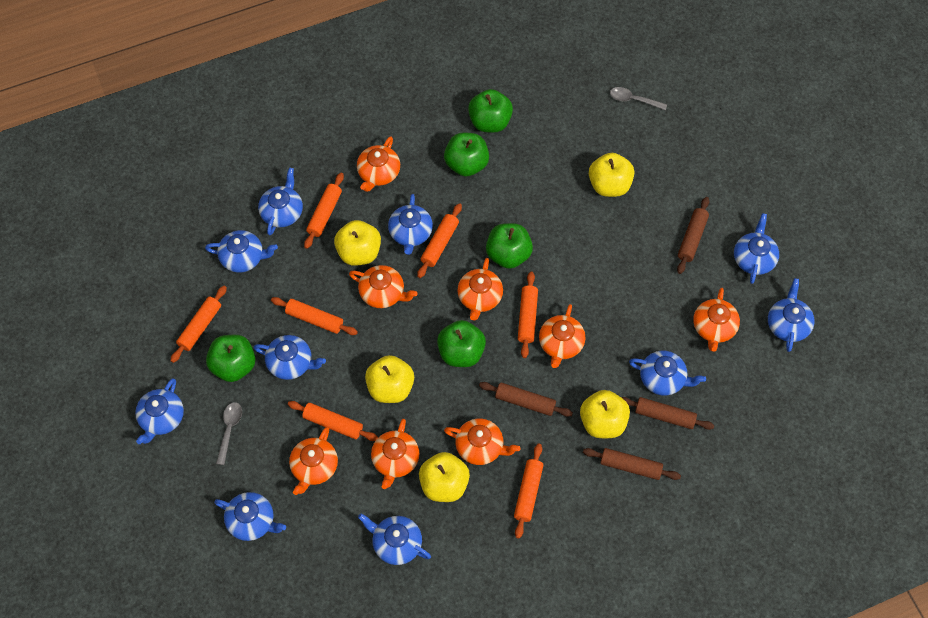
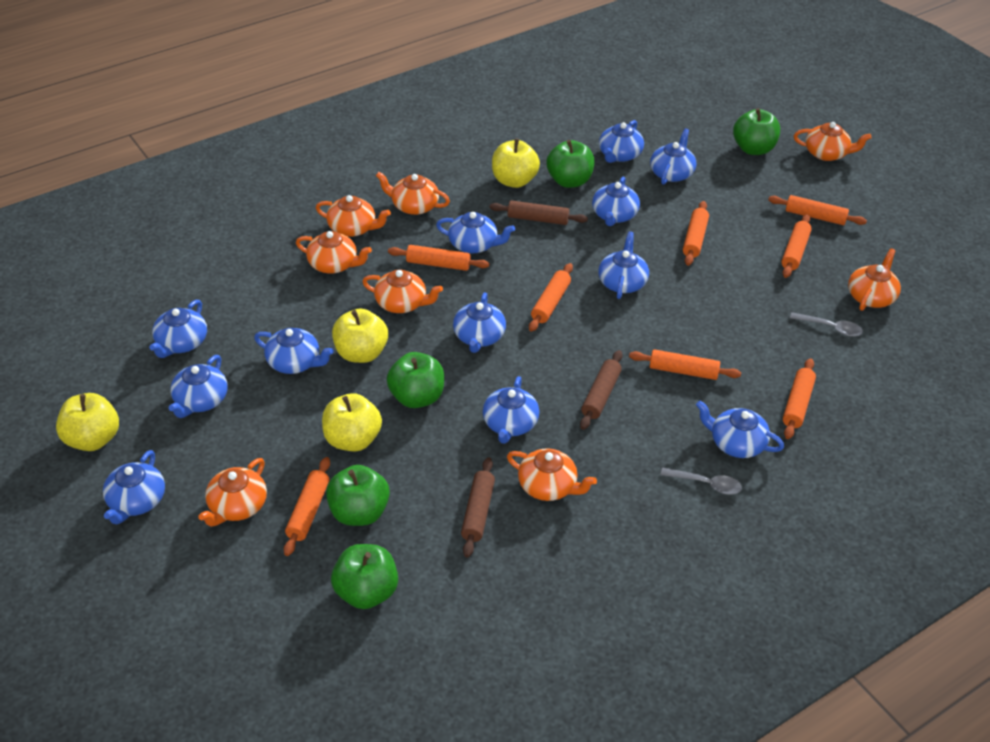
blue teapot: 10 -> 12
brown rolling pin: 4 -> 3
orange rolling pin: 7 -> 8
yellow apple: 5 -> 4

